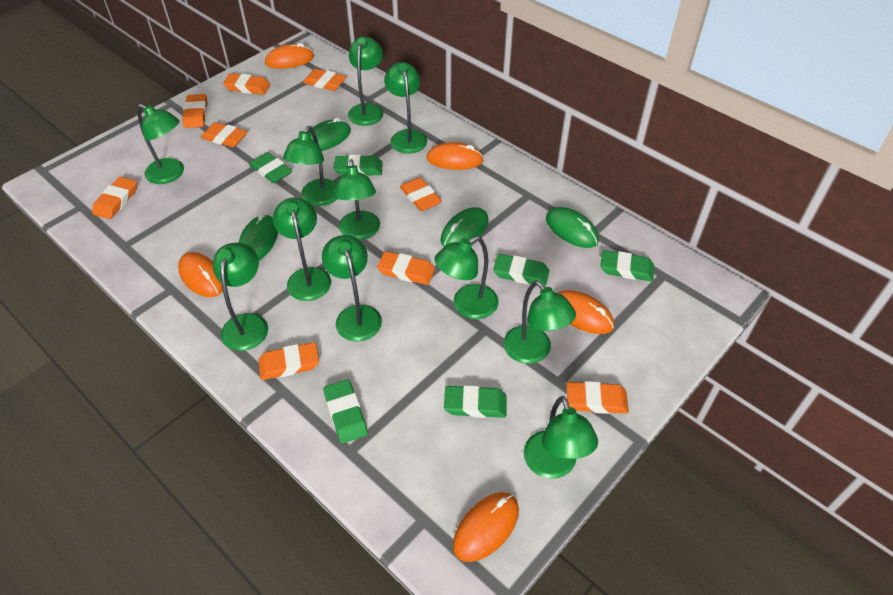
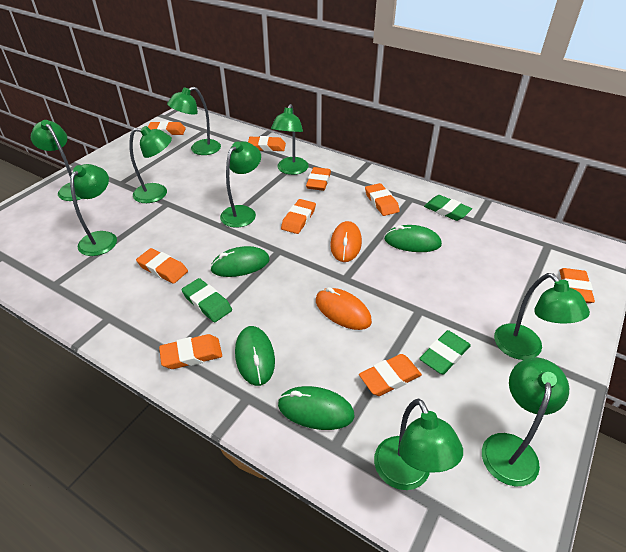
green eraser: 6 -> 3
green lamp: 11 -> 9
orange mouse: 5 -> 2

